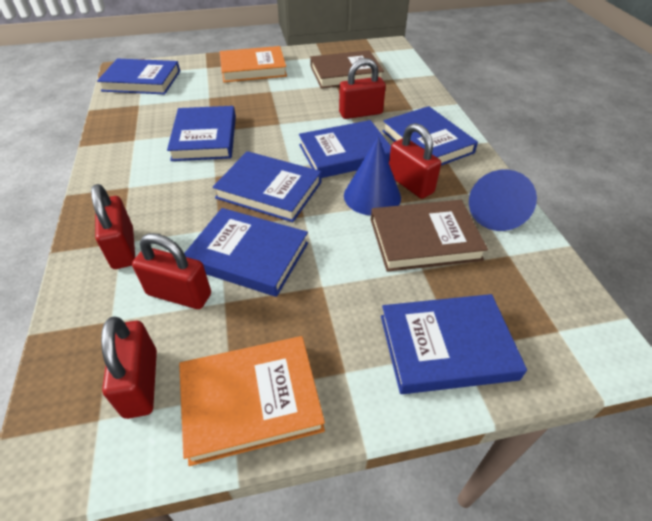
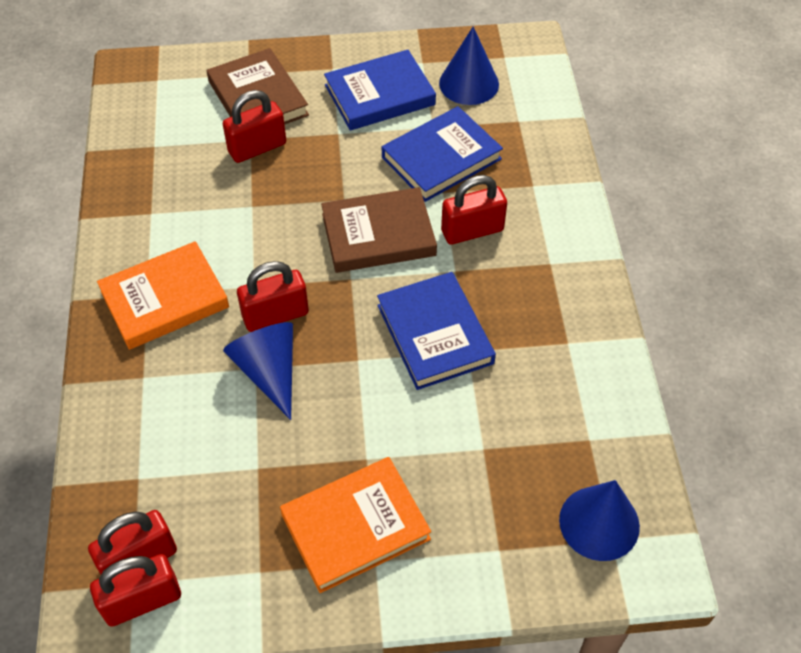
blue book: 7 -> 3
blue cone: 2 -> 3

